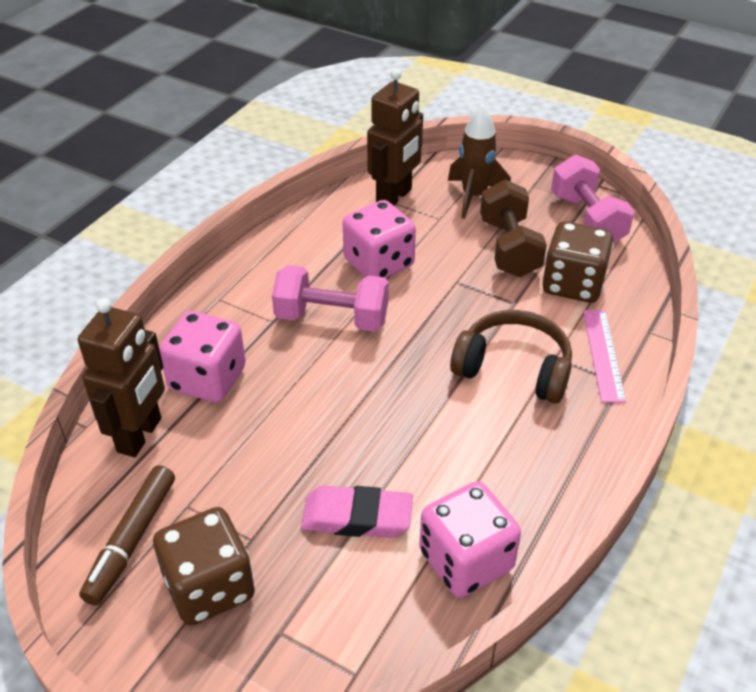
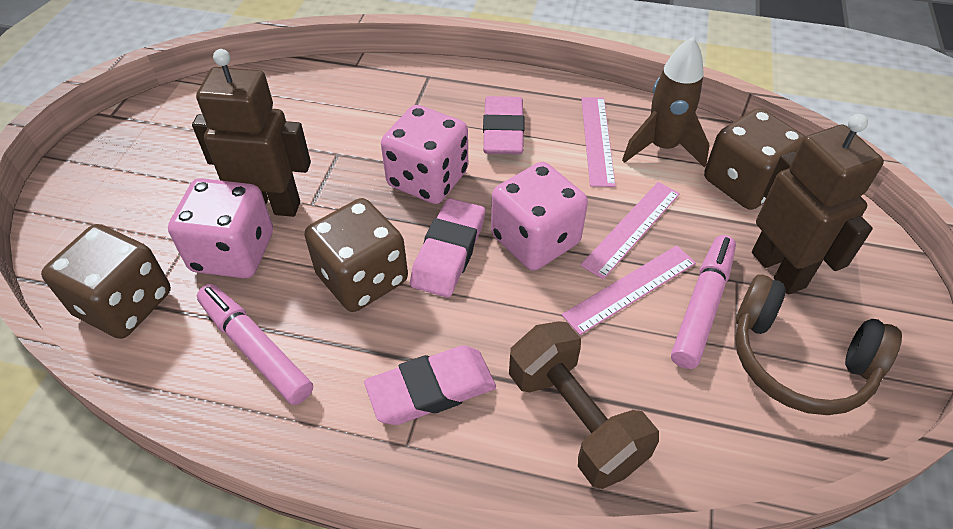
brown dice: 2 -> 3
brown marker: 1 -> 0
pink dumbbell: 2 -> 0
pink eraser: 1 -> 3
pink marker: 0 -> 2
pink ruler: 1 -> 3

